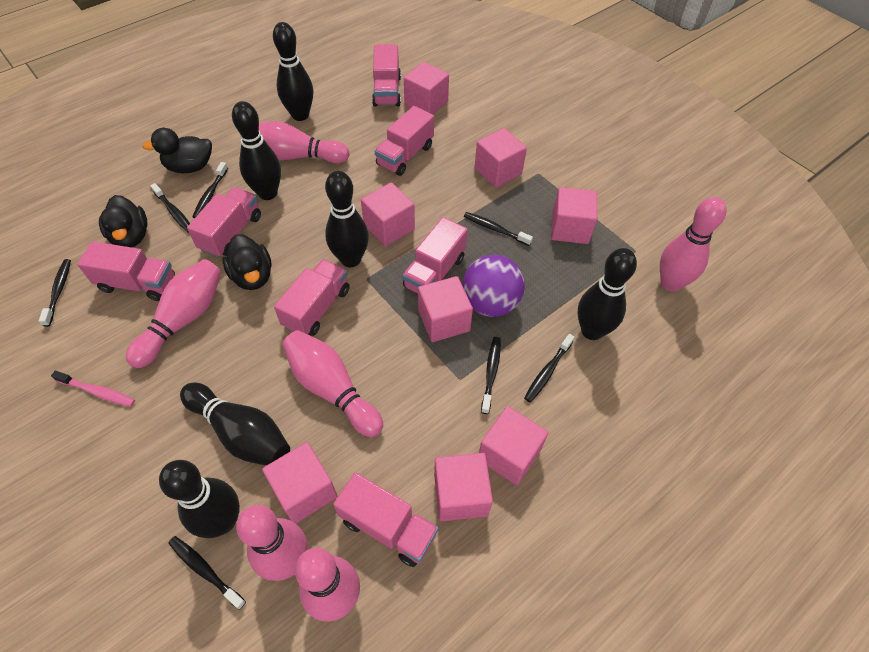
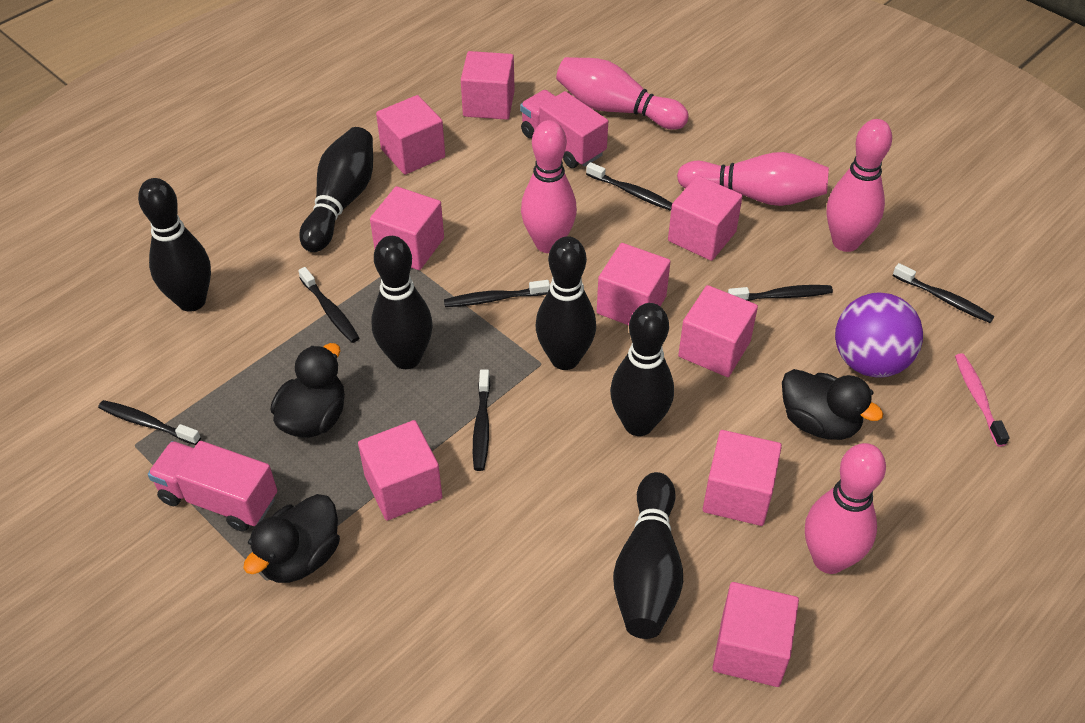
pink bowling pin: 6 -> 5
pink cube: 8 -> 9
pink truck: 7 -> 2

